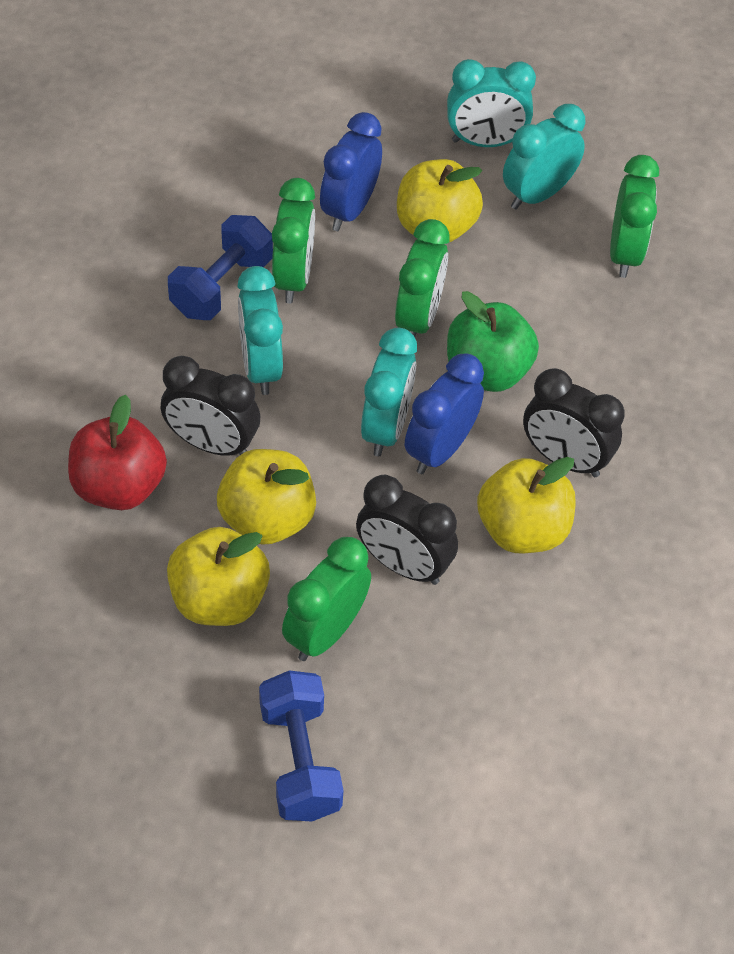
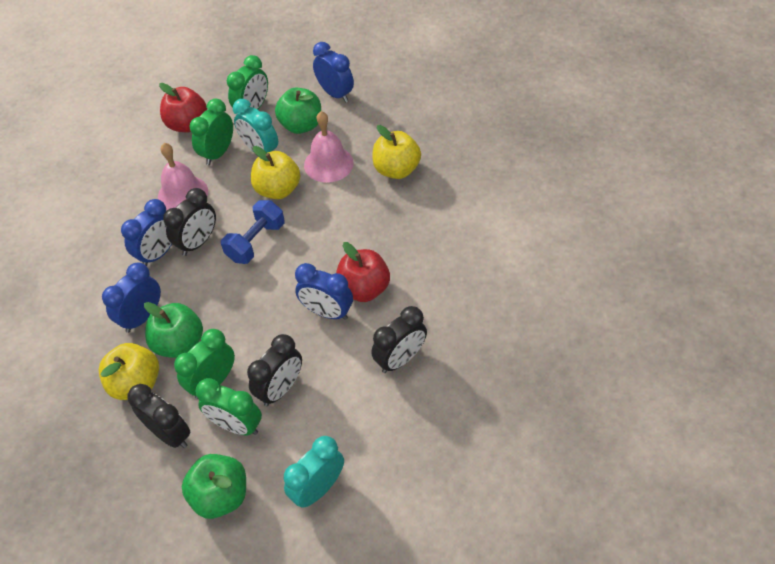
black clock: 3 -> 4
blue clock: 2 -> 4
blue dumbbell: 2 -> 1
green apple: 1 -> 3
pink bell: 0 -> 2
red apple: 1 -> 2
turquoise clock: 4 -> 2
yellow apple: 4 -> 3

